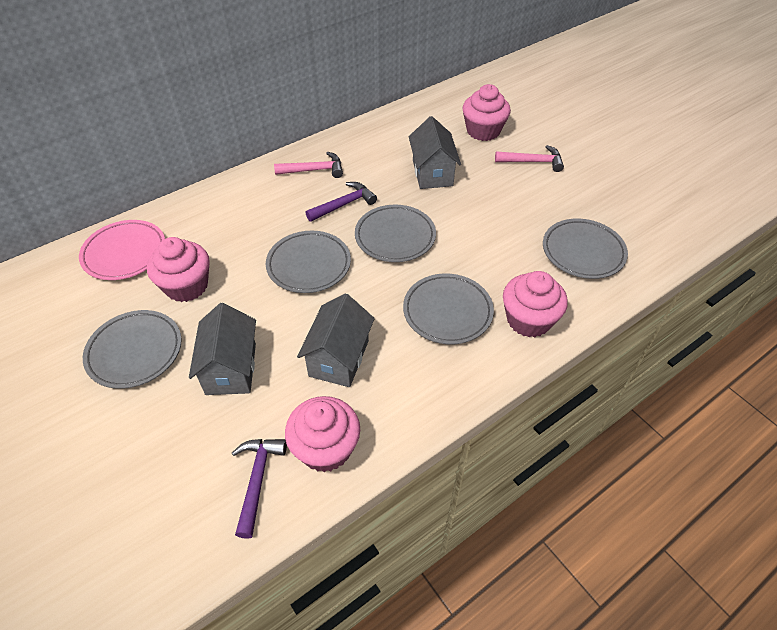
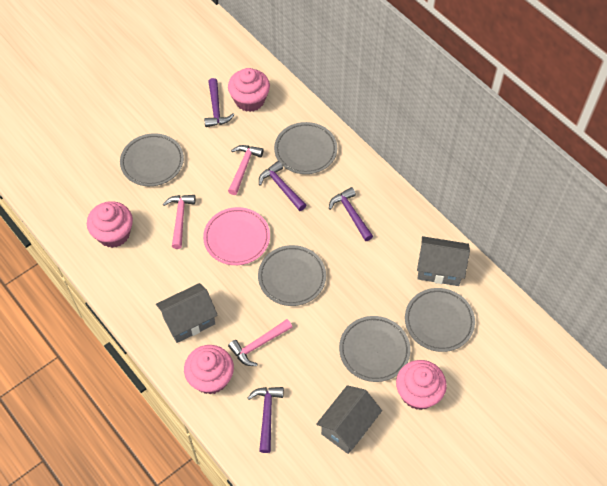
pink hammer: 2 -> 3
purple hammer: 2 -> 4

